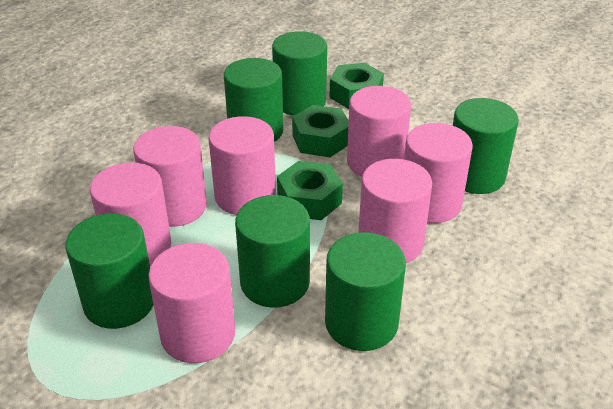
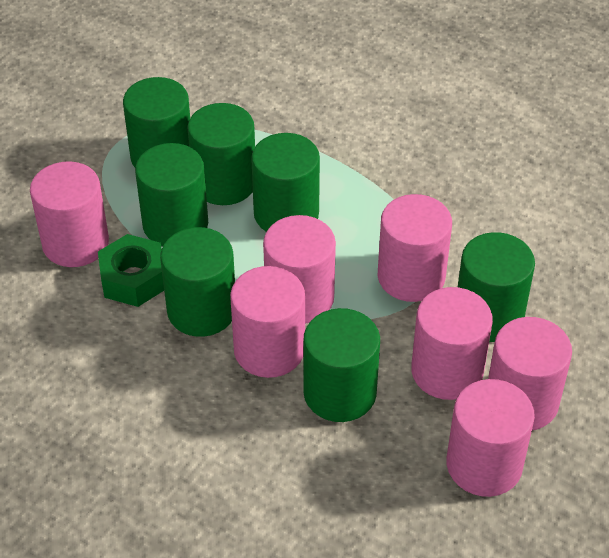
green cylinder: 6 -> 7
green nut: 3 -> 1

